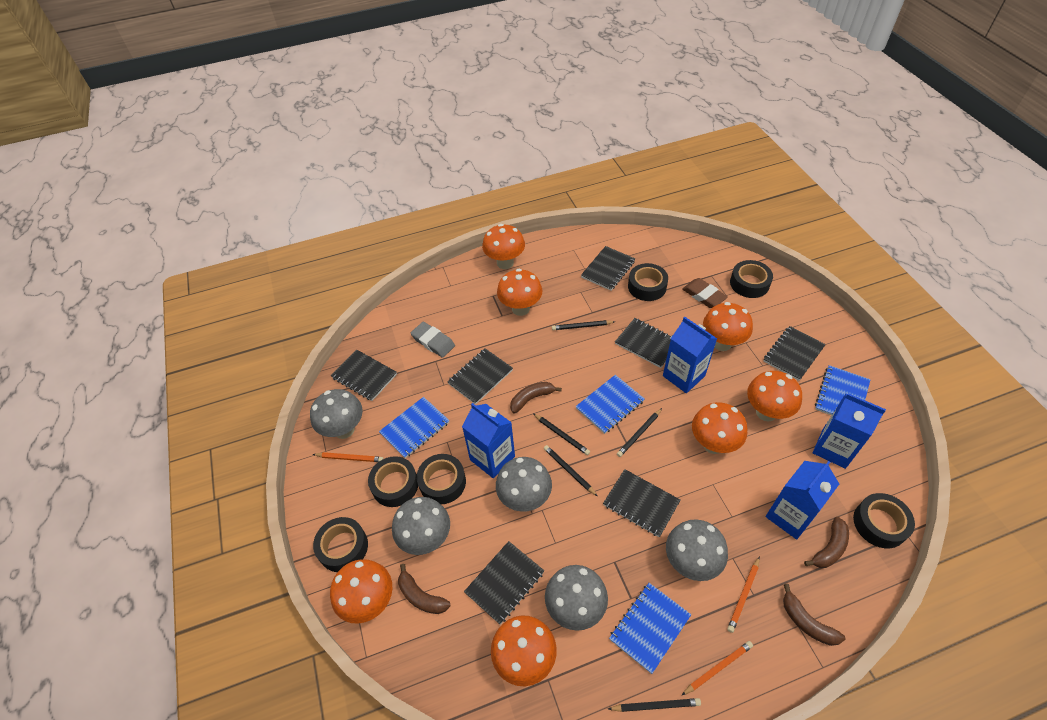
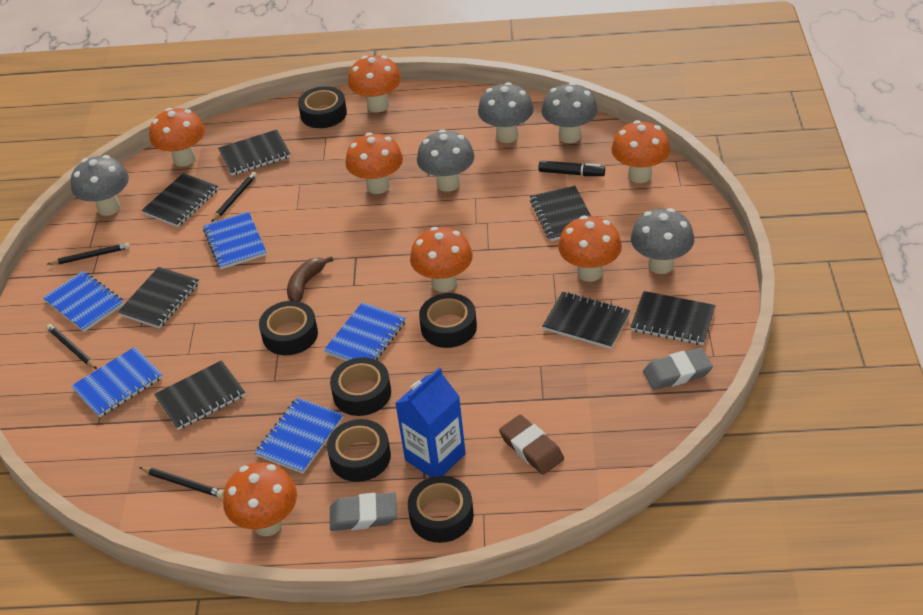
black marker: 0 -> 1
black pencil: 5 -> 4
blue carton: 4 -> 1
blue notebook: 4 -> 5
brown banana: 4 -> 1
grey eraser: 1 -> 2
orange pencil: 3 -> 0

